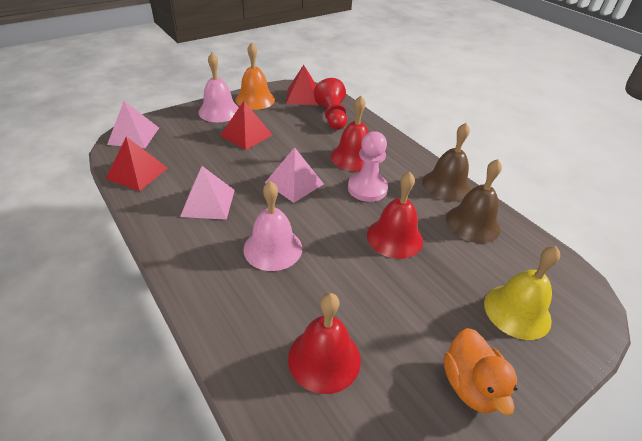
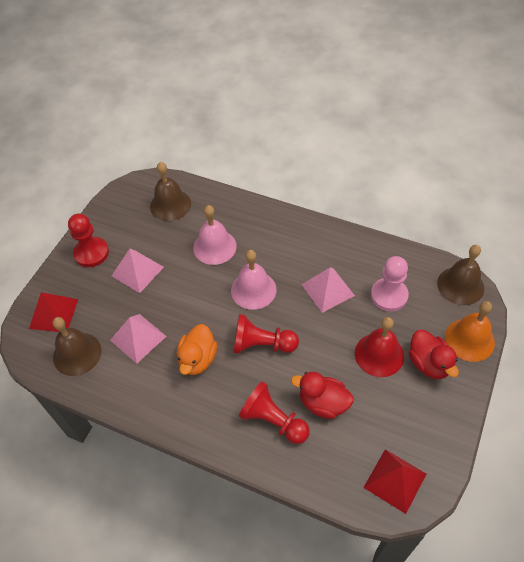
brown bell: 2 -> 3
red bell: 3 -> 1
red duck: 0 -> 2
red pawn: 1 -> 3
red pyramid: 3 -> 2
yellow bell: 1 -> 0

